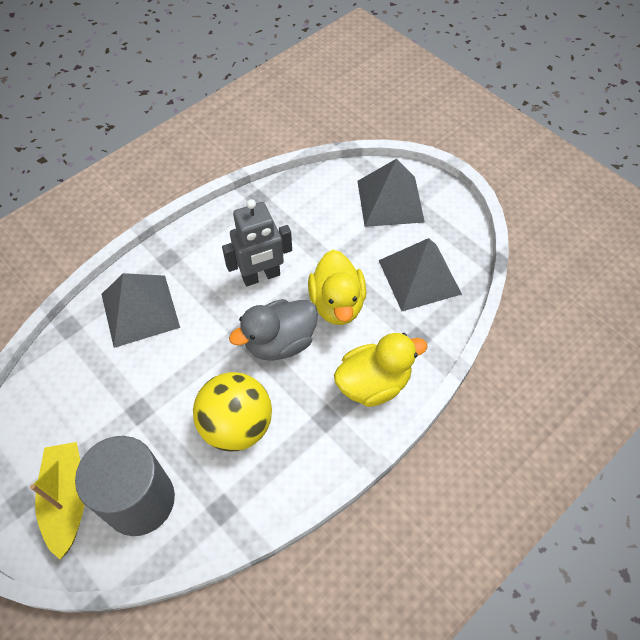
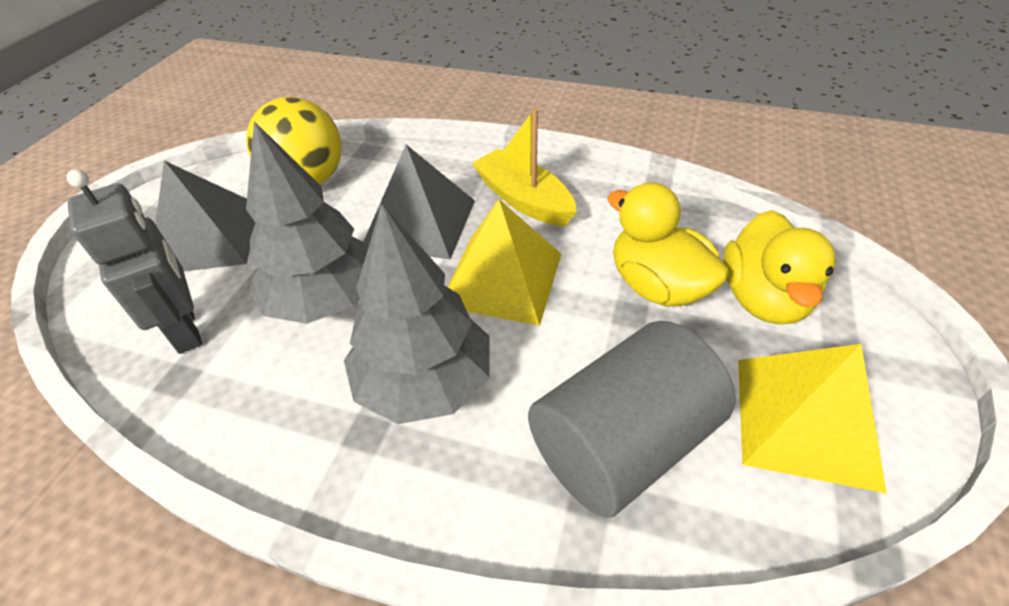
grey duck: 1 -> 0
grey pyramid: 3 -> 2
grey tree: 0 -> 2
yellow pyramid: 0 -> 2

